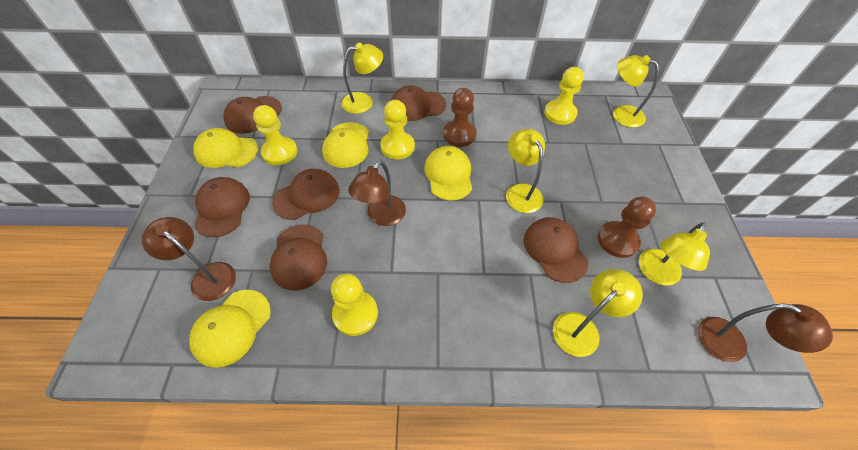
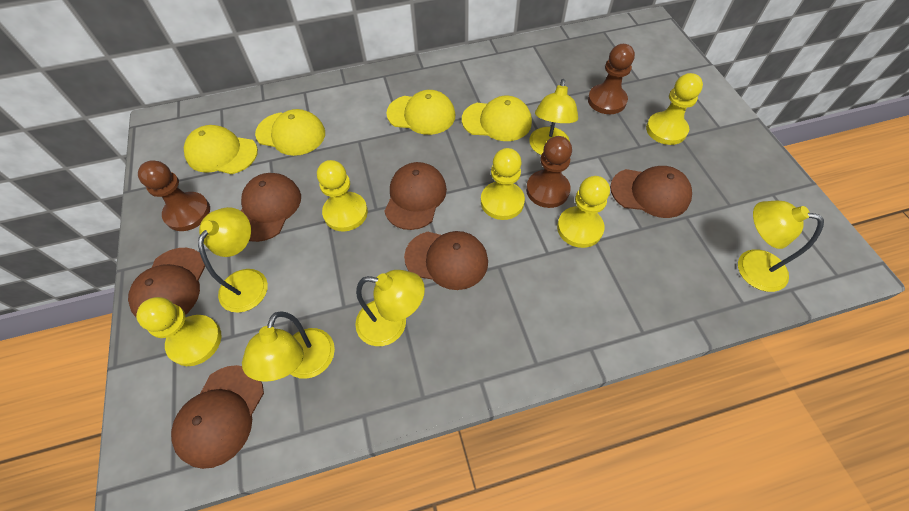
brown lamp: 3 -> 0
brown pawn: 2 -> 3
yellow pawn: 4 -> 5

